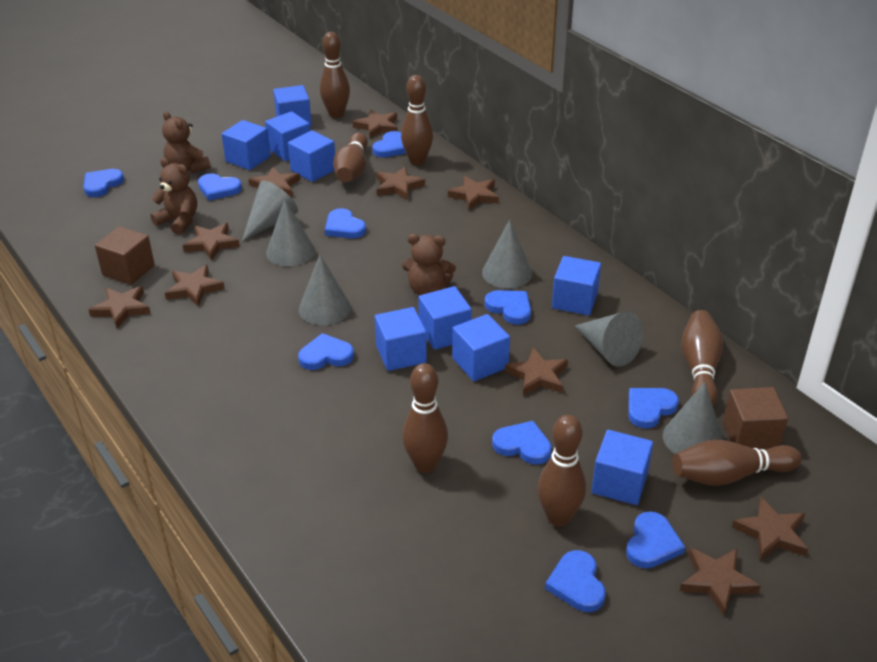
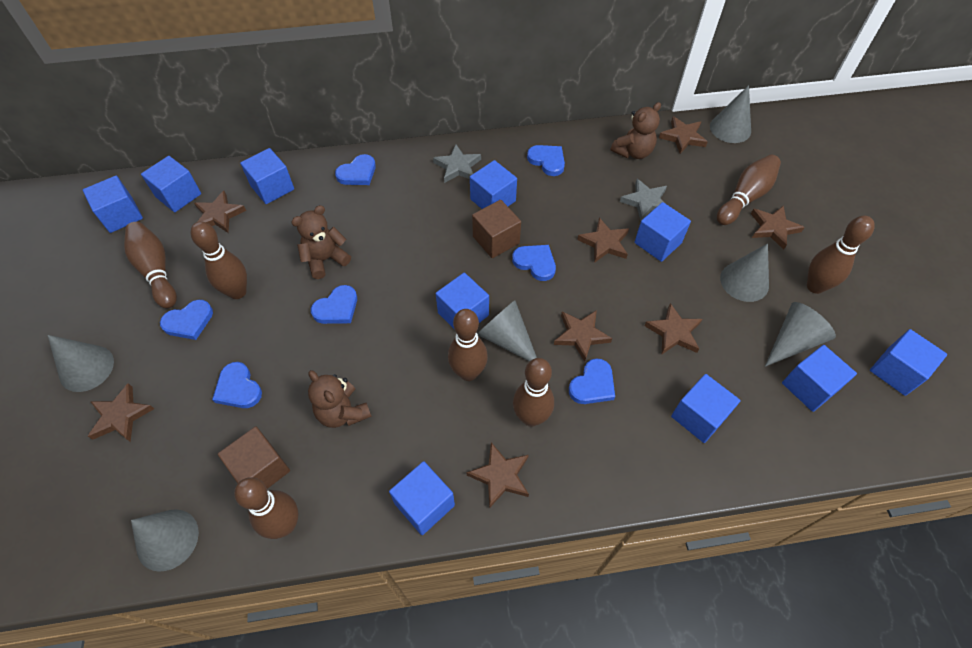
blue cube: 9 -> 10
blue heart: 10 -> 7
brown star: 10 -> 8
grey star: 0 -> 2

